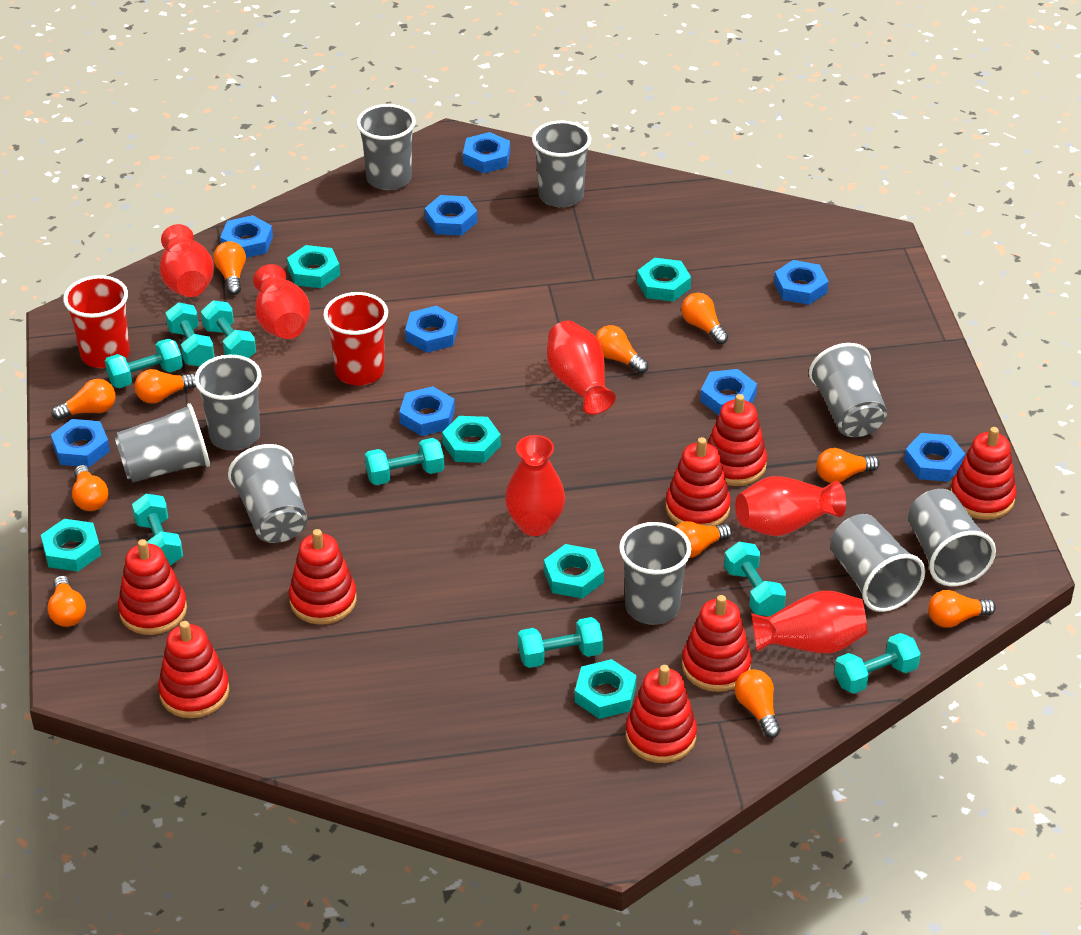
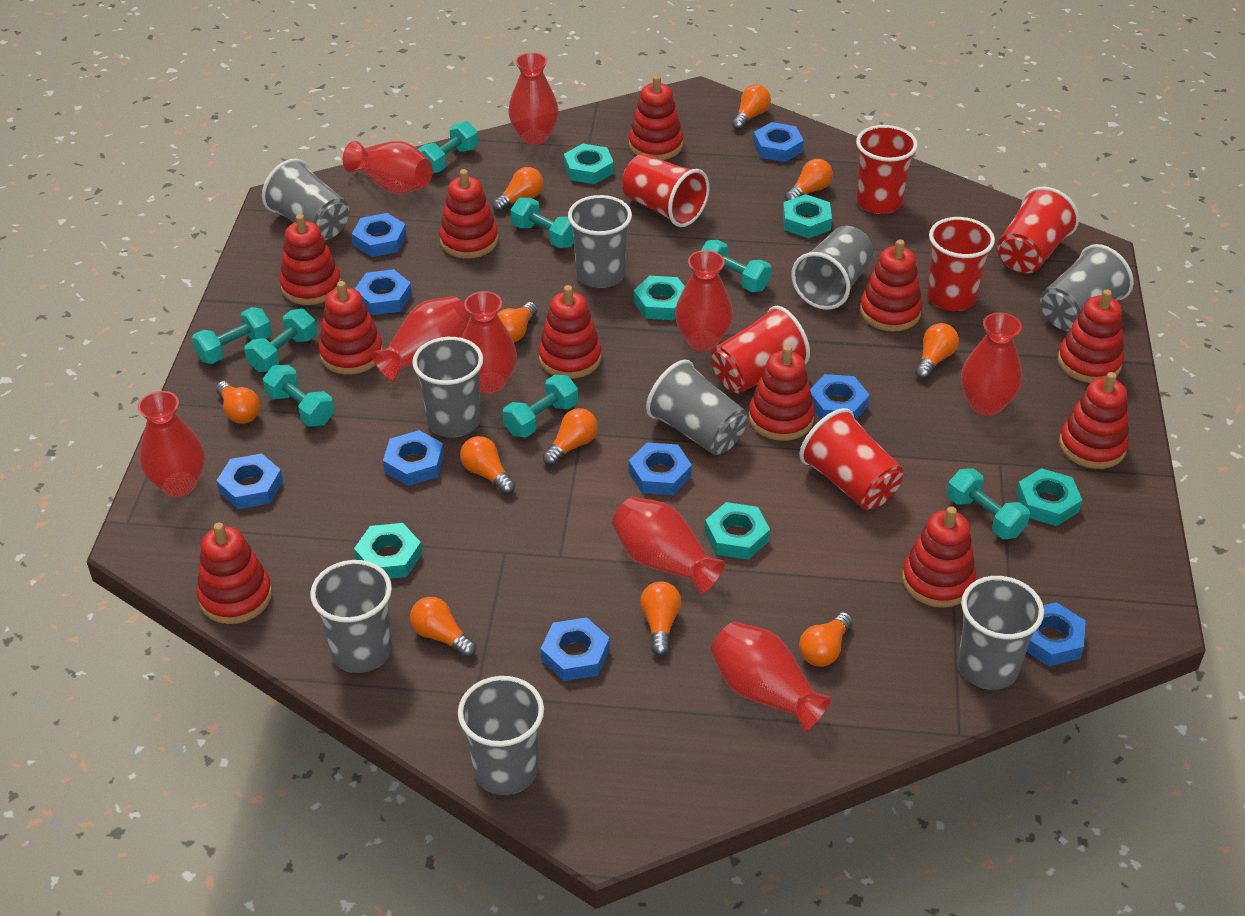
red cup: 2 -> 6
red stacking toy: 8 -> 11
red vase: 6 -> 9

